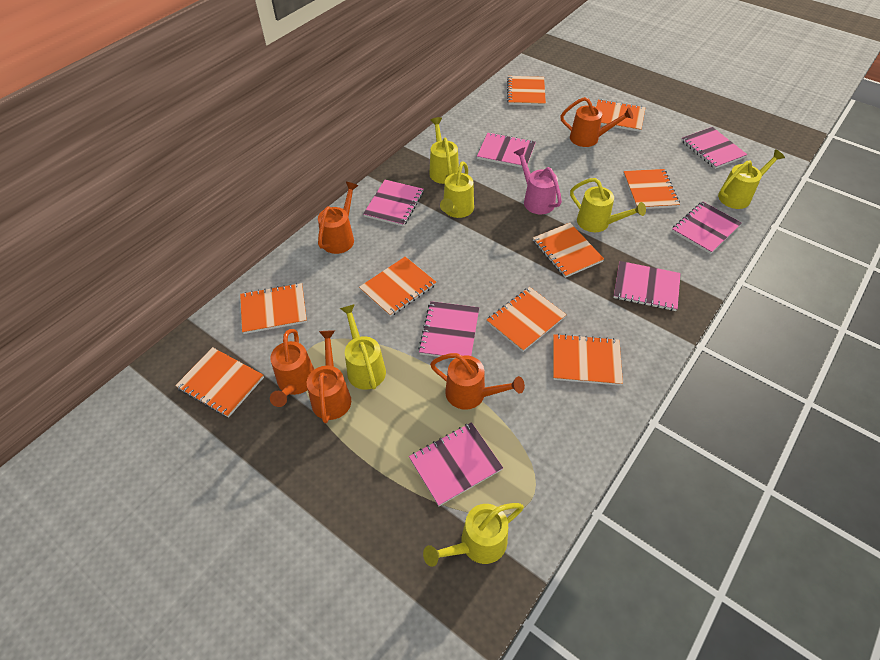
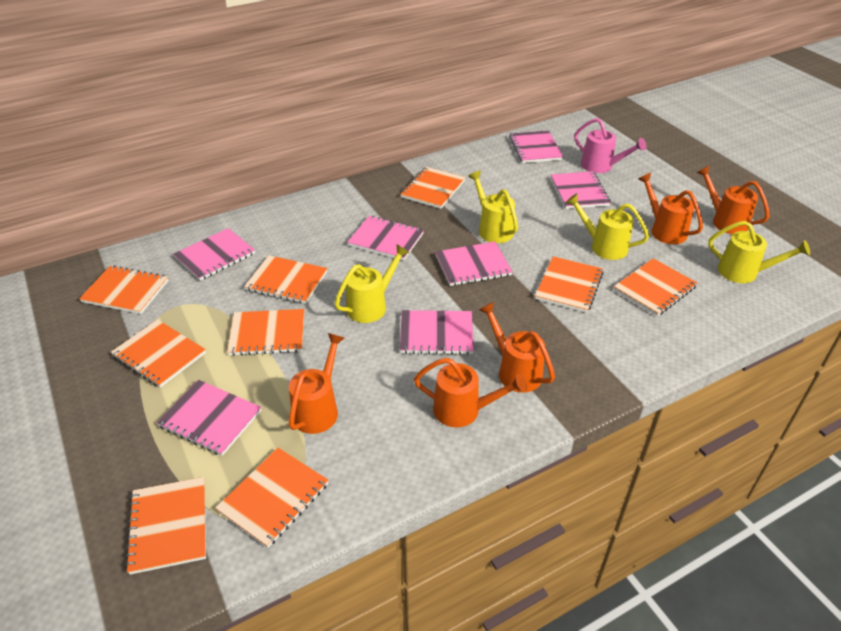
yellow watering can: 6 -> 4

